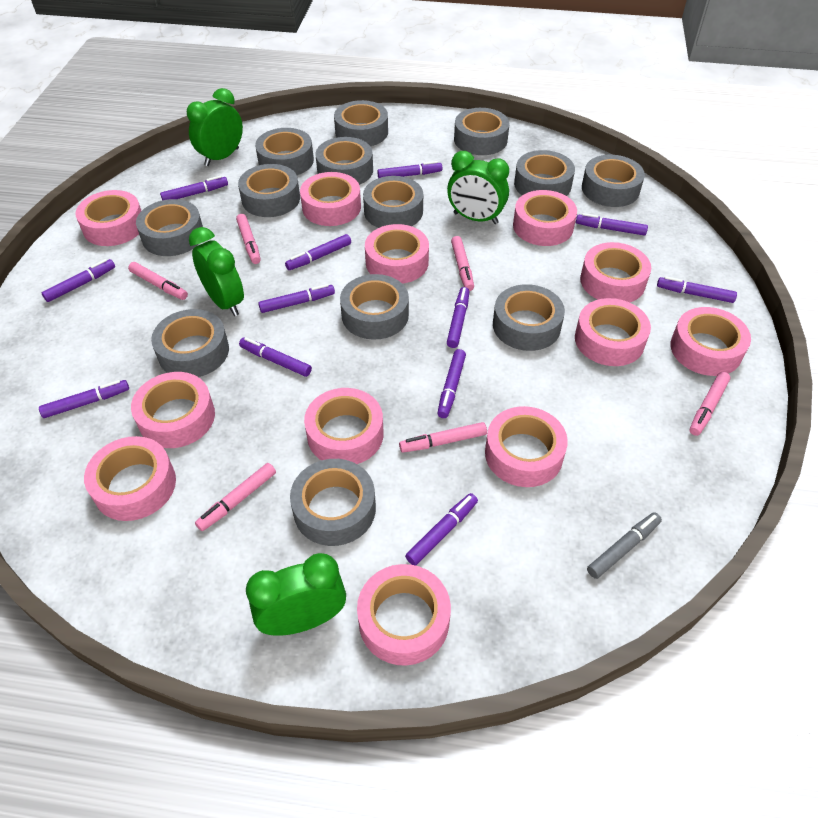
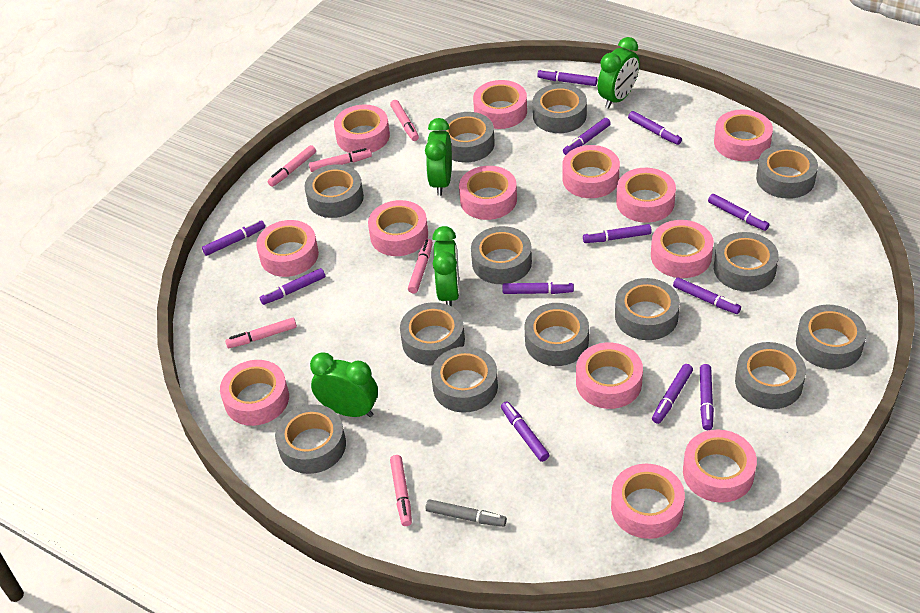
pink tape: 12 -> 13

